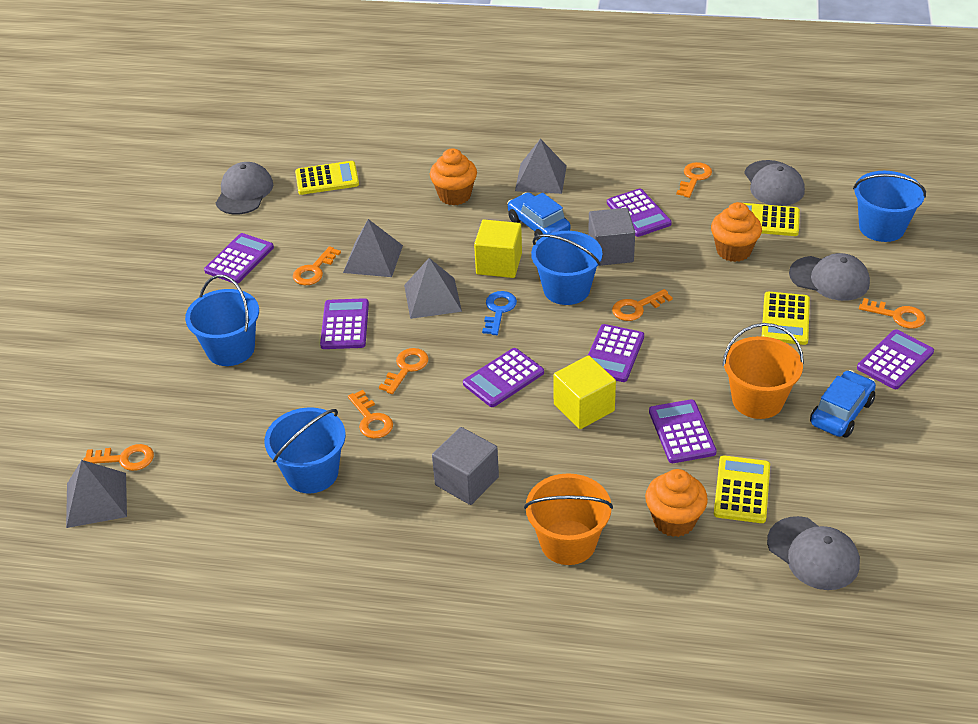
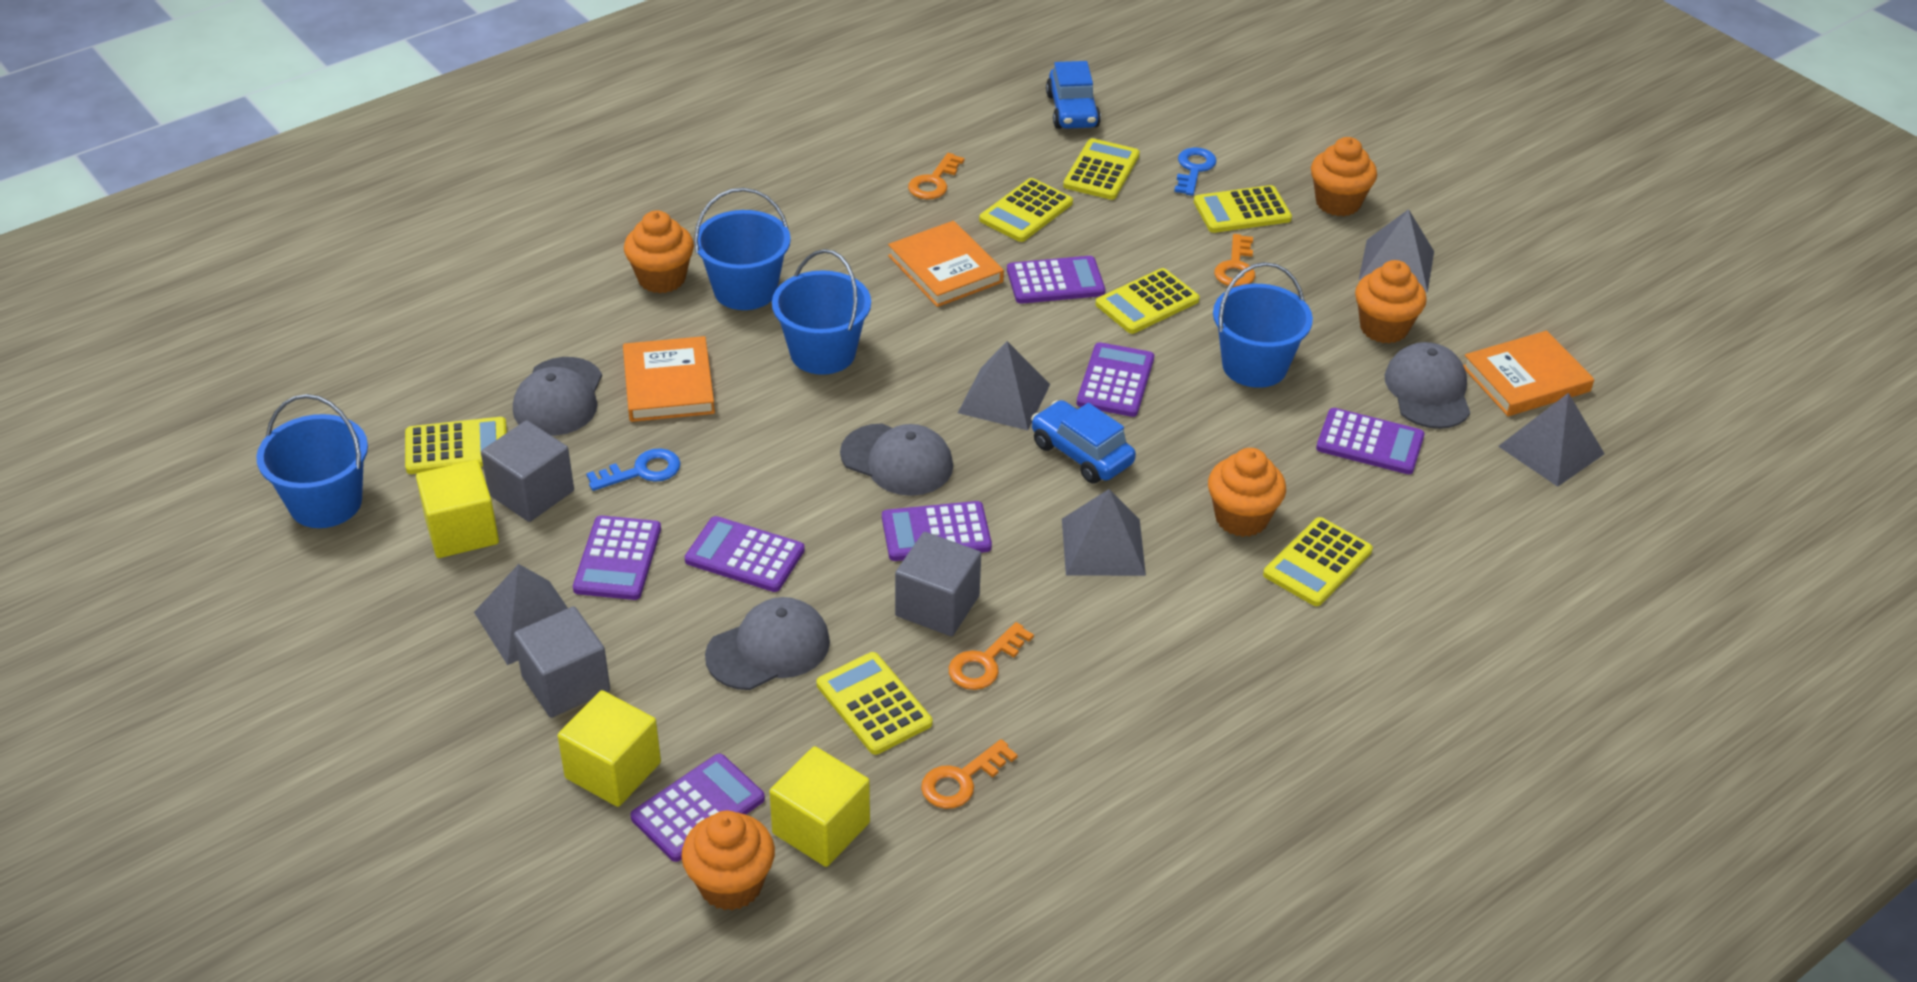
blue key: 1 -> 2
grey cube: 2 -> 3
grey pyramid: 4 -> 5
orange book: 0 -> 3
orange bucket: 2 -> 0
orange cupcake: 3 -> 5
orange key: 7 -> 4
yellow calculator: 4 -> 7
yellow cube: 2 -> 3

